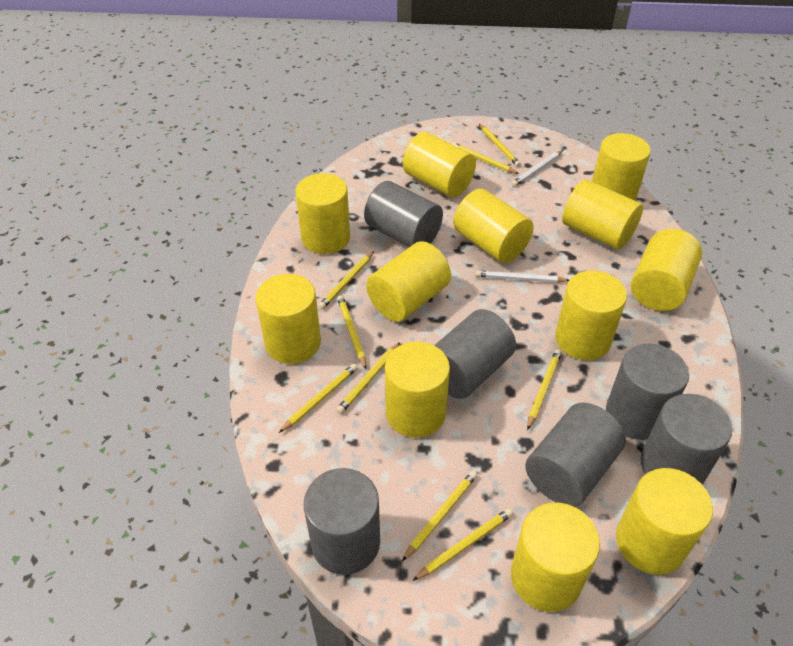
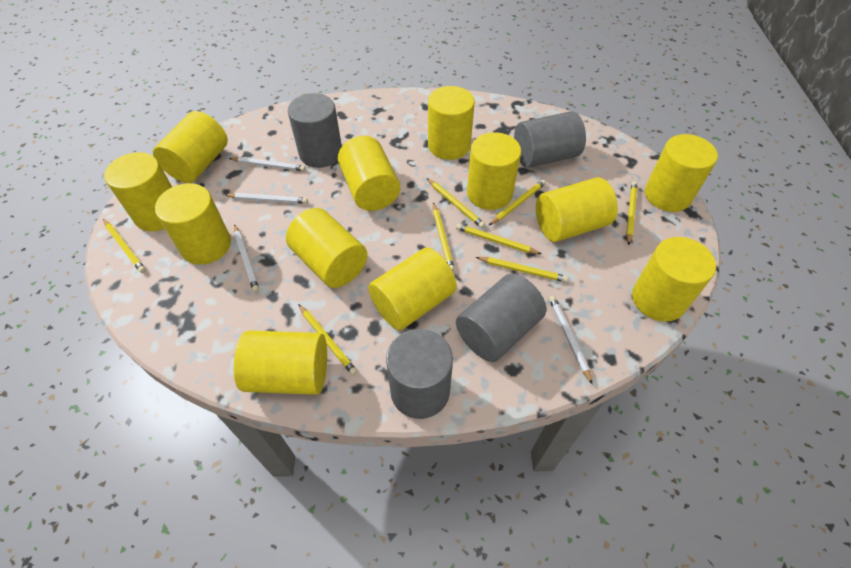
grey cylinder: 6 -> 4
white pencil: 2 -> 4
yellow pencil: 9 -> 8

